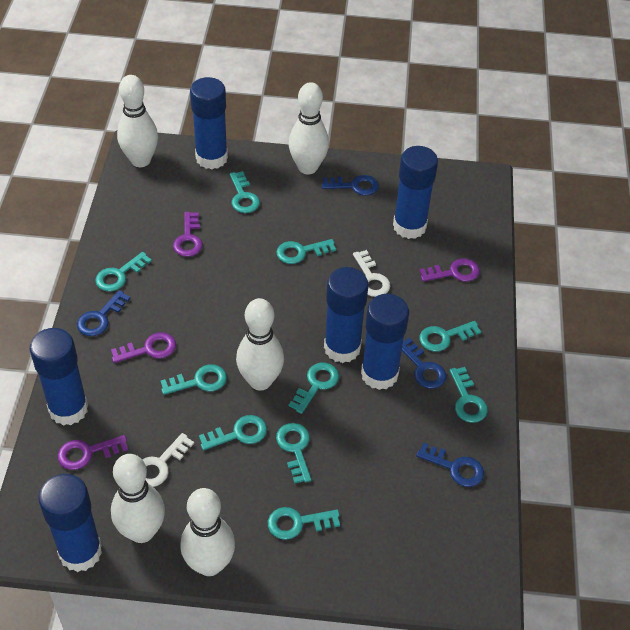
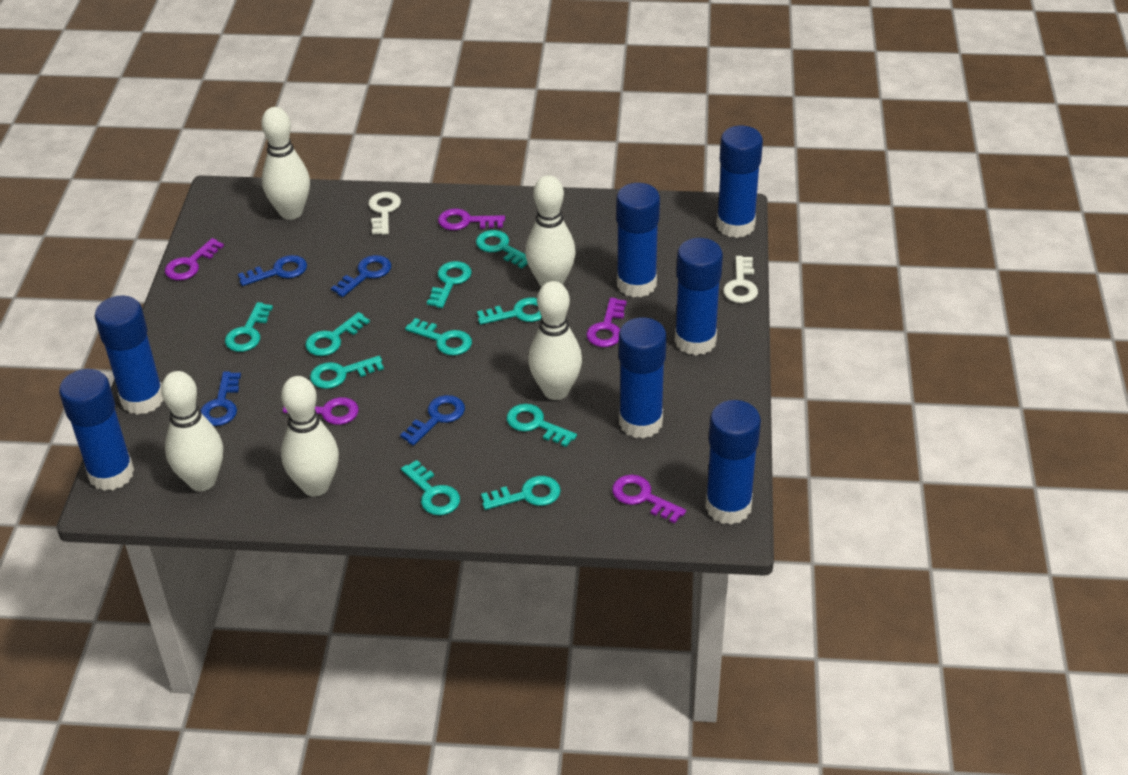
blue glue stick: 6 -> 7
purple key: 4 -> 5

